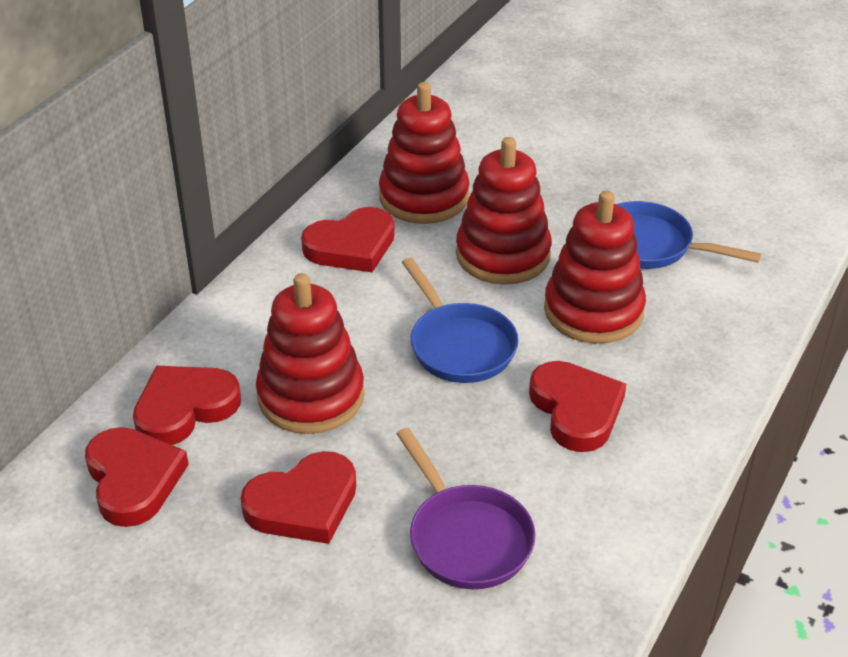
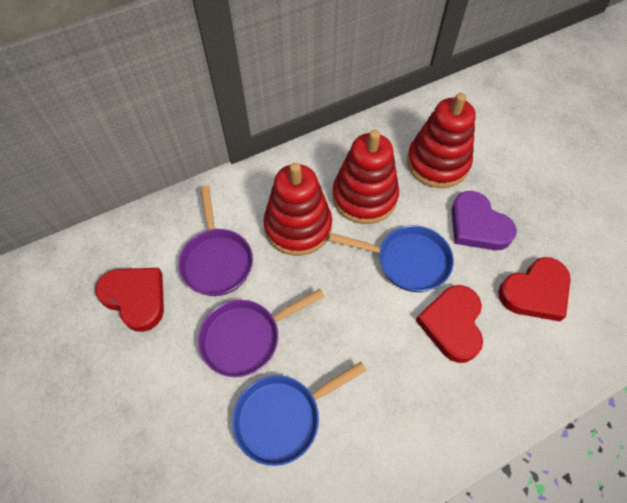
purple heart: 0 -> 1
purple pan: 1 -> 2
red heart: 5 -> 3
red stacking toy: 4 -> 3

